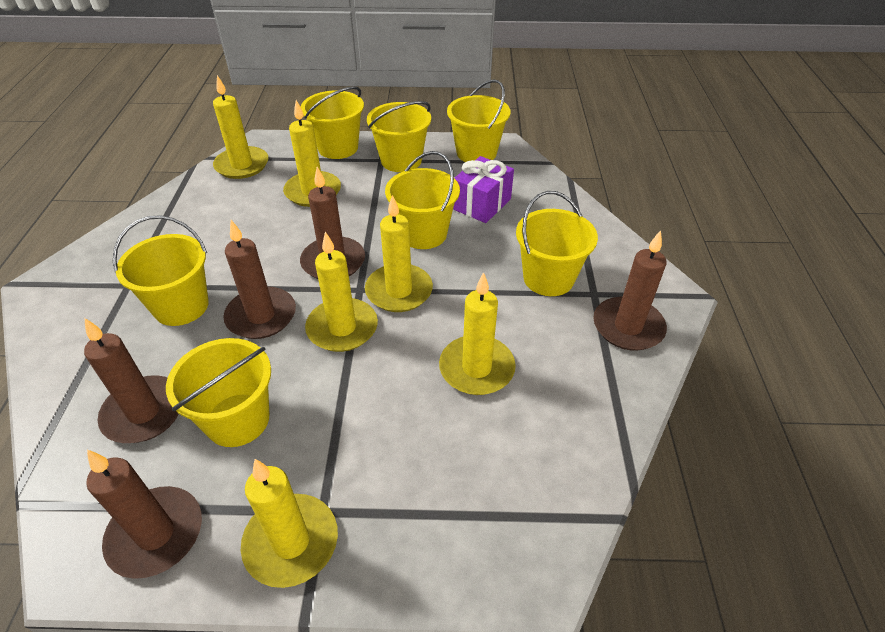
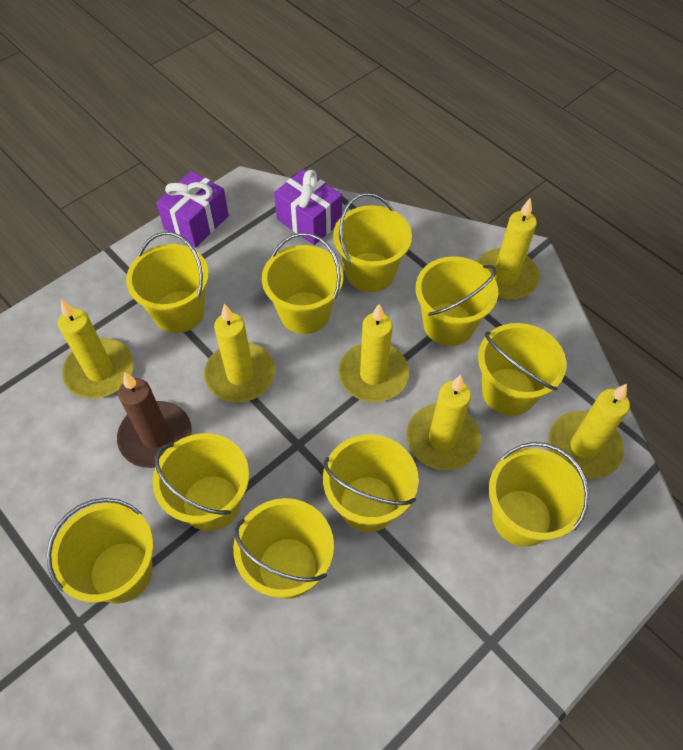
brown candle: 5 -> 1
purple gift: 1 -> 2
yellow bucket: 7 -> 10

